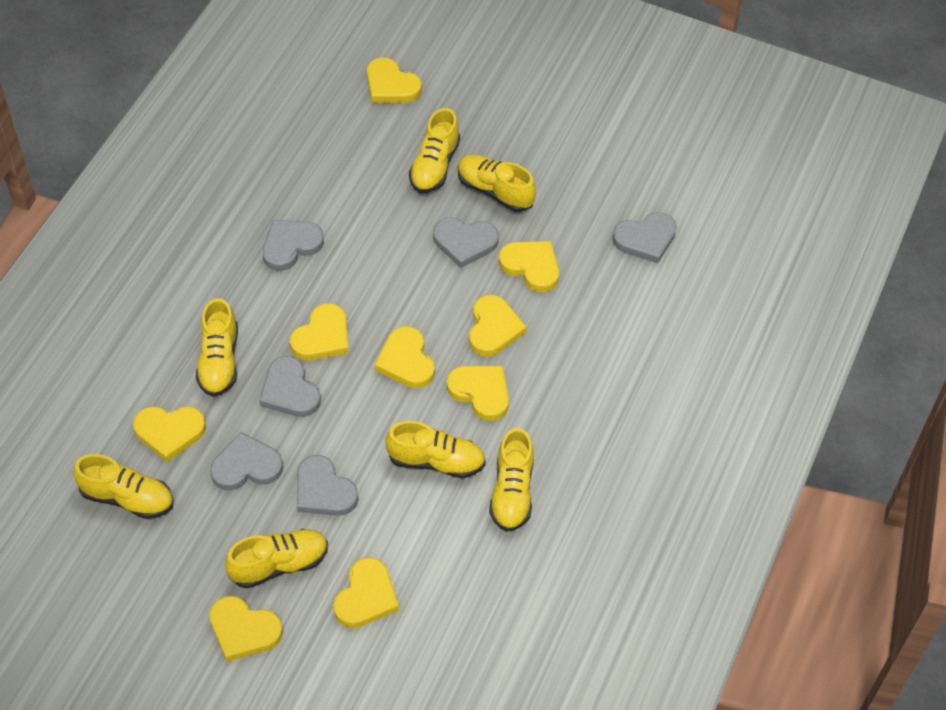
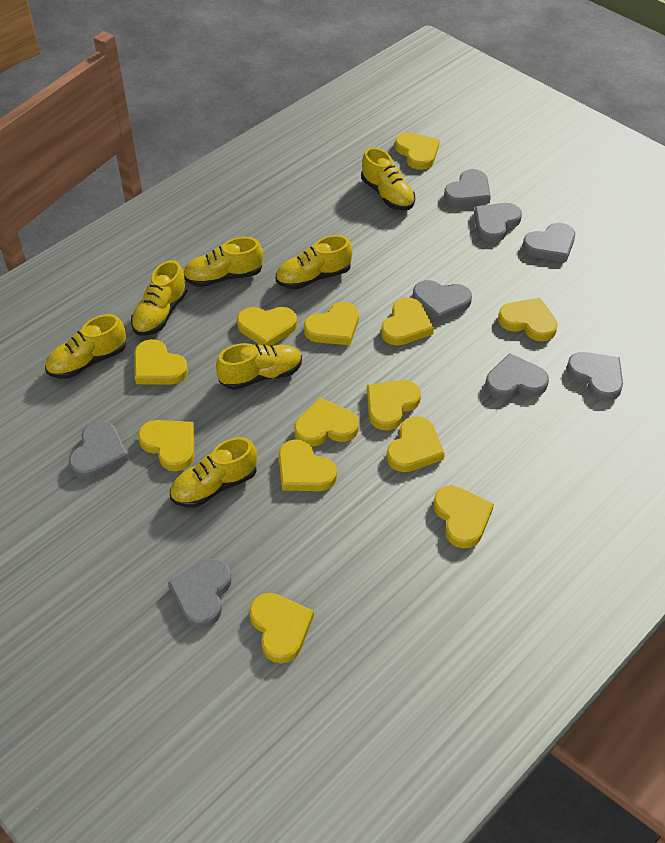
grey heart: 6 -> 8
yellow heart: 9 -> 13

